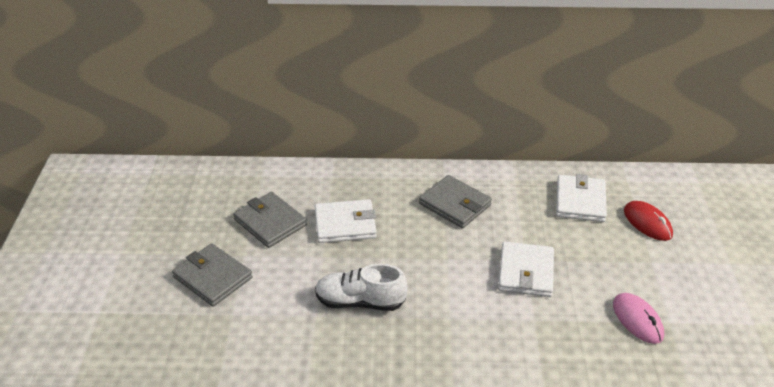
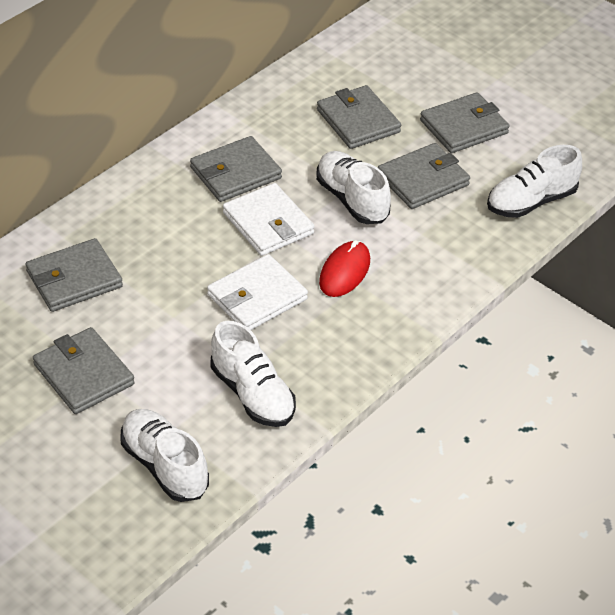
grey wallet: 3 -> 6
pink mouse: 1 -> 0
white shoe: 1 -> 4
white wallet: 3 -> 2

